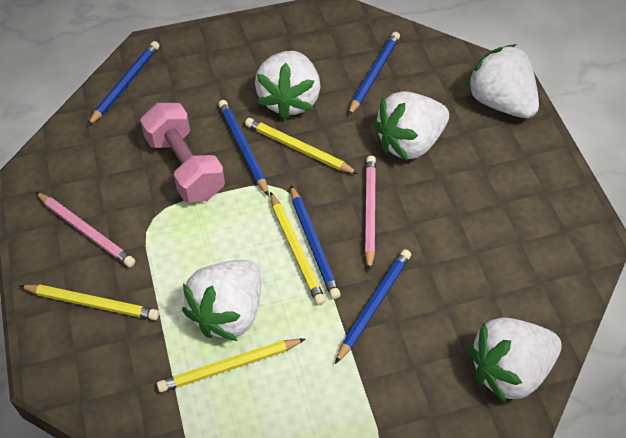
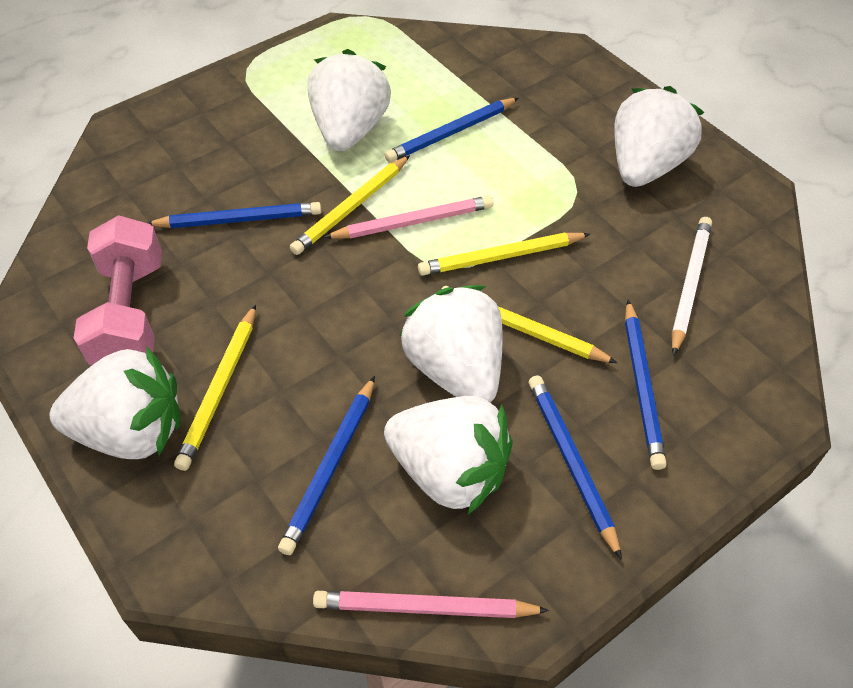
white pencil: 0 -> 1

